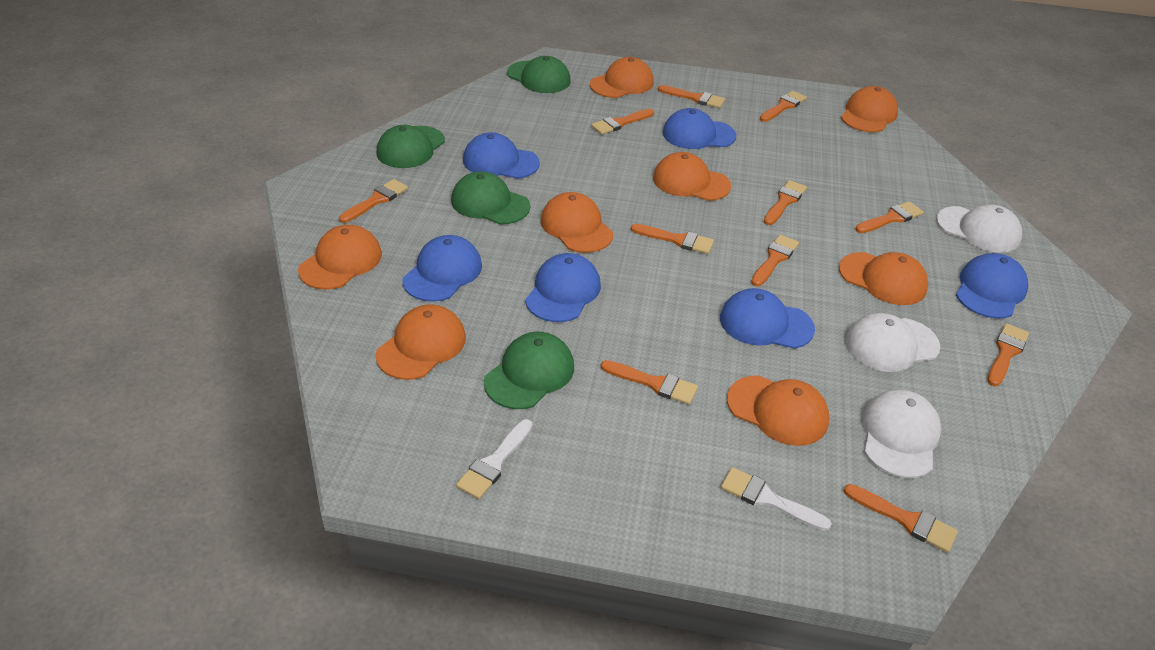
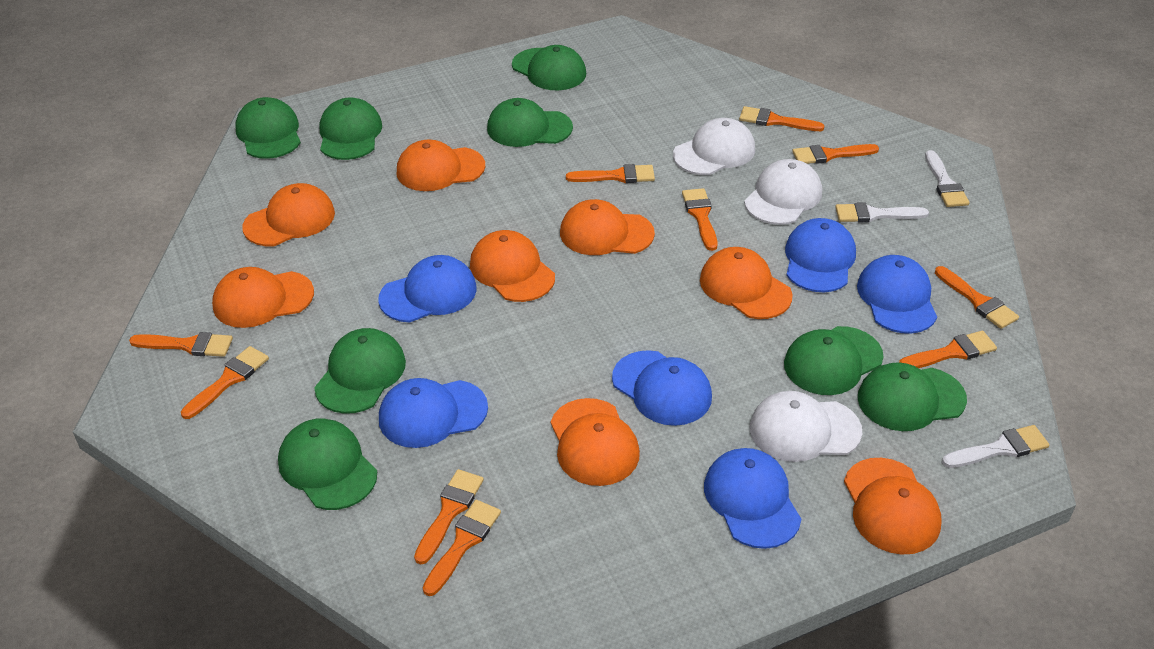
green cap: 4 -> 8
orange brush: 11 -> 10
white brush: 2 -> 3

